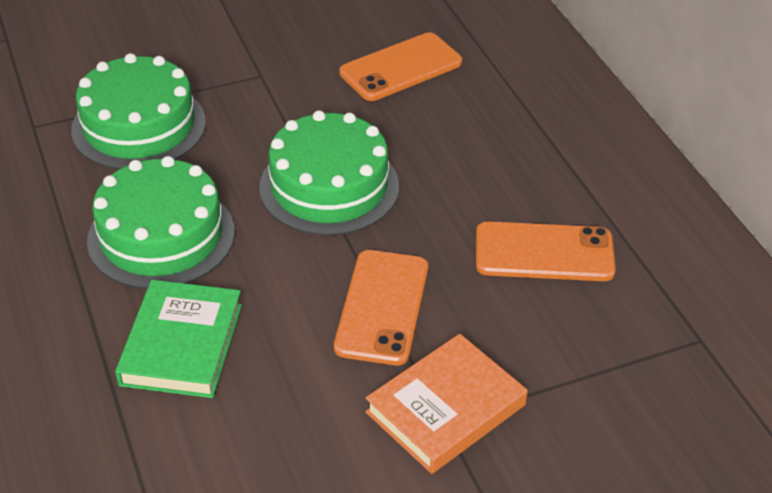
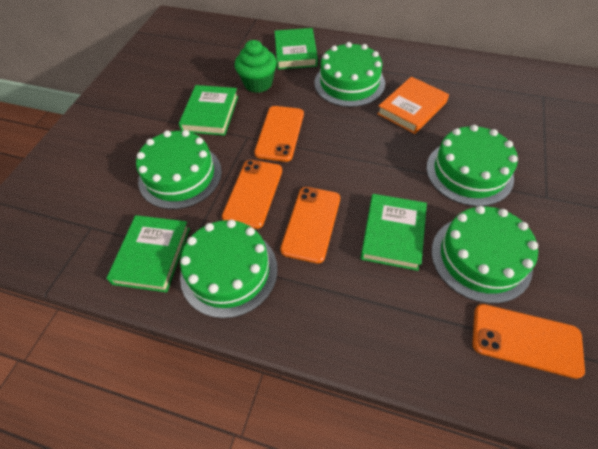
green book: 1 -> 4
green cake: 3 -> 5
green cupcake: 0 -> 1
orange phone: 3 -> 4

